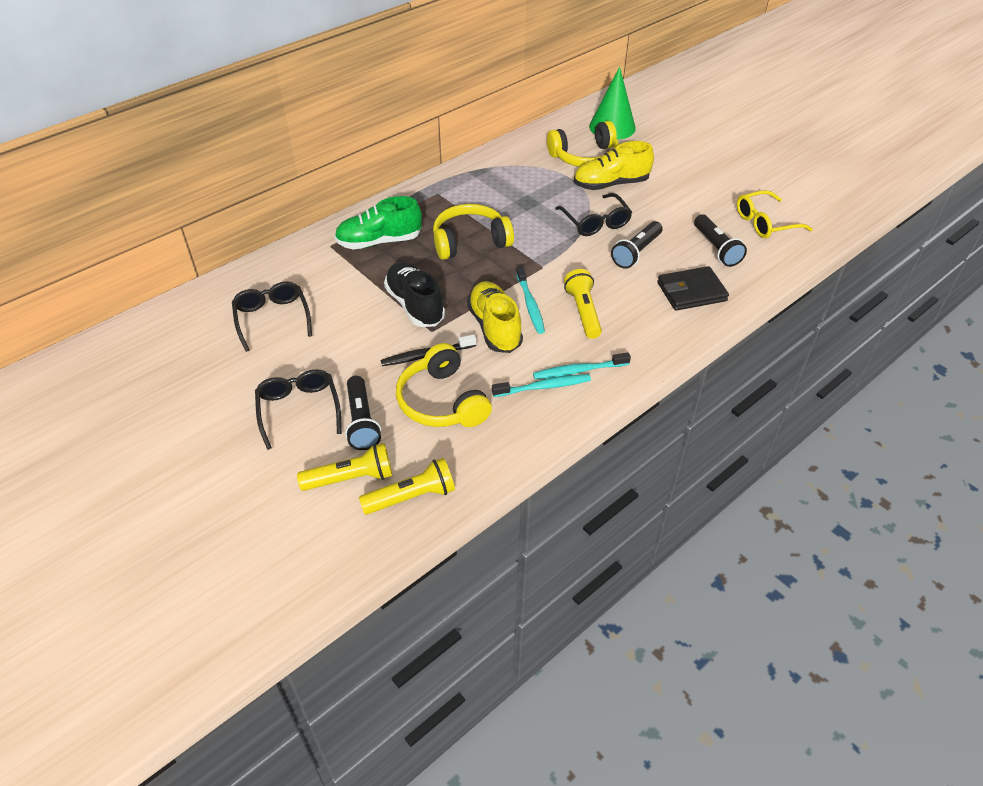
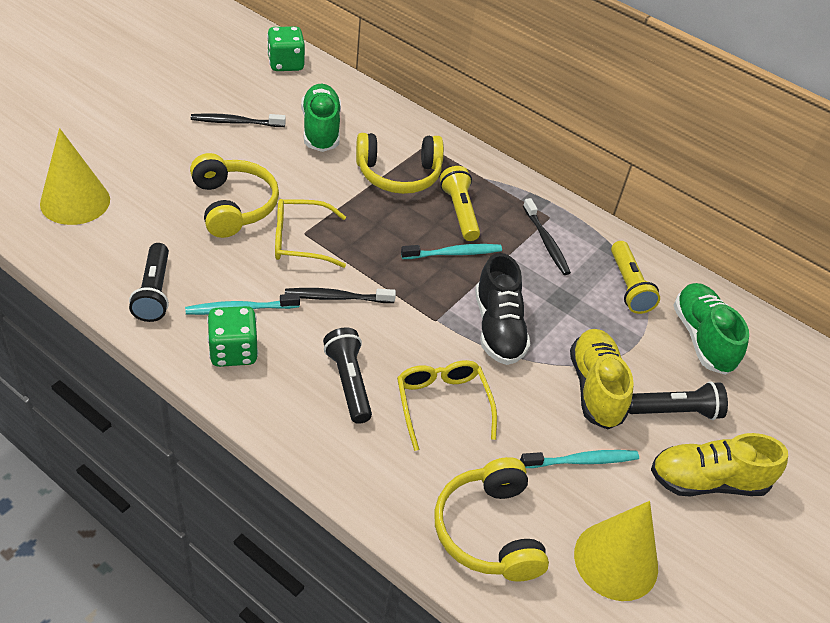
black glasses: 3 -> 0
black toothbrush: 1 -> 3
black wallet: 1 -> 0
green cone: 1 -> 0
green dice: 0 -> 2
green shoe: 1 -> 2
yellow cone: 0 -> 2
yellow flashlight: 3 -> 2
yellow glasses: 1 -> 2

